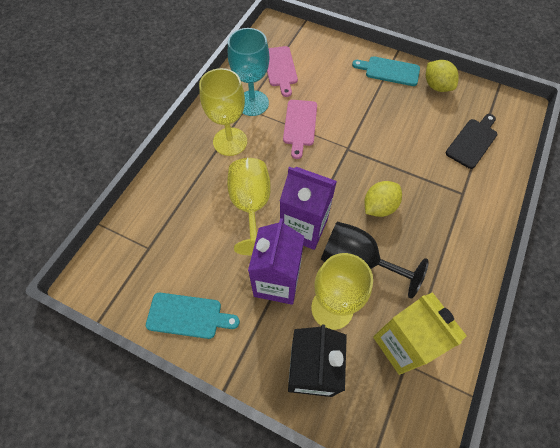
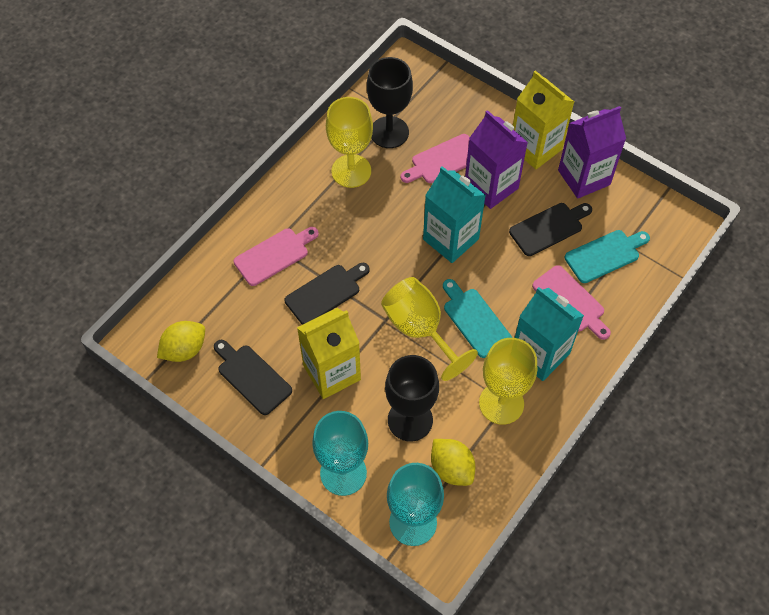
black carton: 1 -> 0
black cutting board: 1 -> 3
black goblet: 1 -> 2
pink cutting board: 2 -> 3
turquoise carton: 0 -> 2
turquoise goblet: 1 -> 2
yellow carton: 1 -> 2

